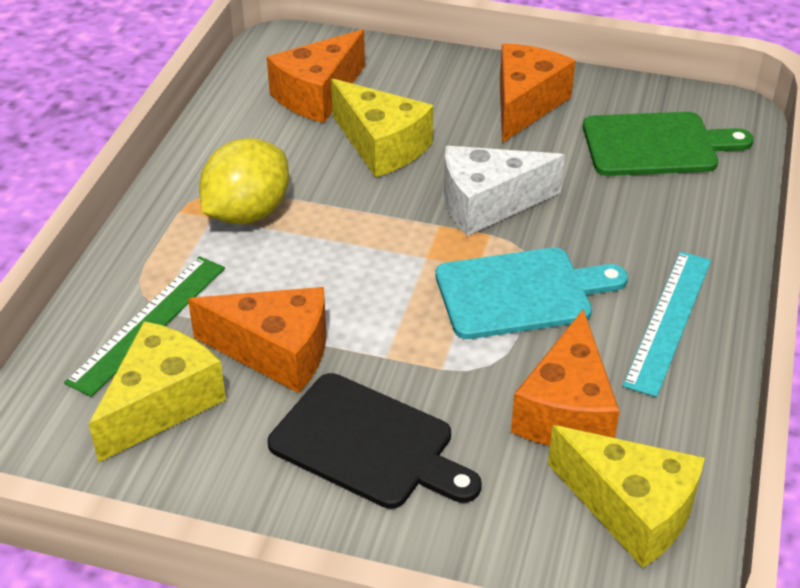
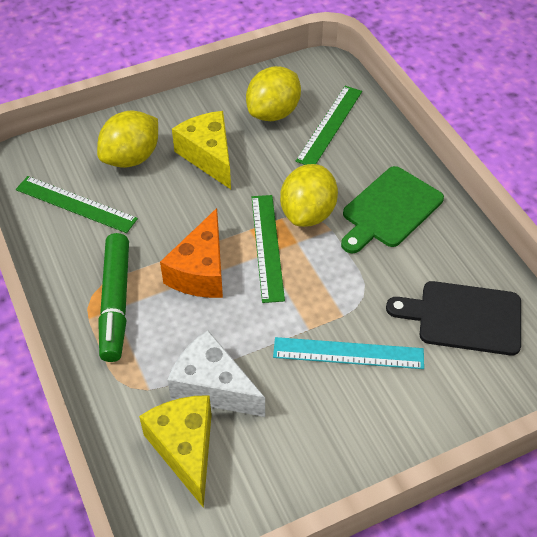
green marker: 0 -> 1
green ruler: 1 -> 3
orange cheese: 4 -> 1
turquoise cutting board: 1 -> 0
yellow cheese: 3 -> 2
yellow lemon: 1 -> 3

